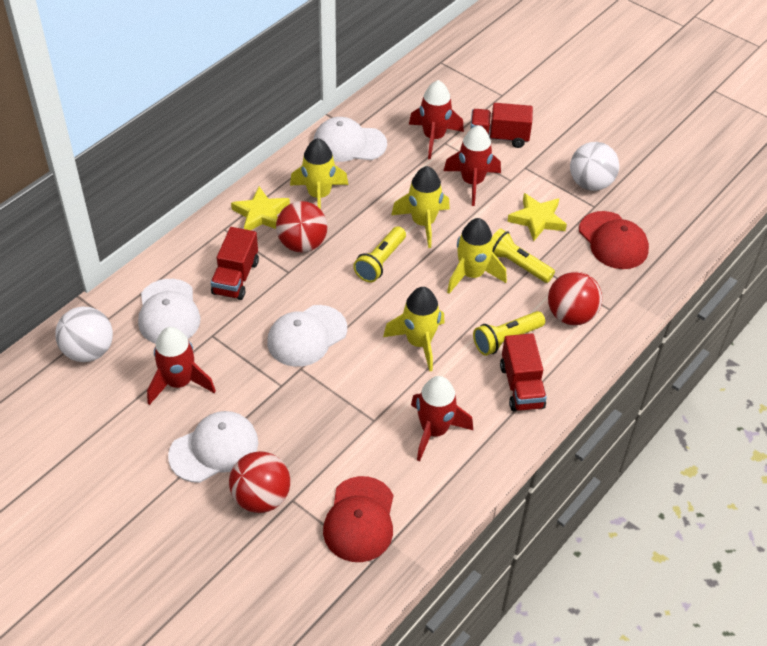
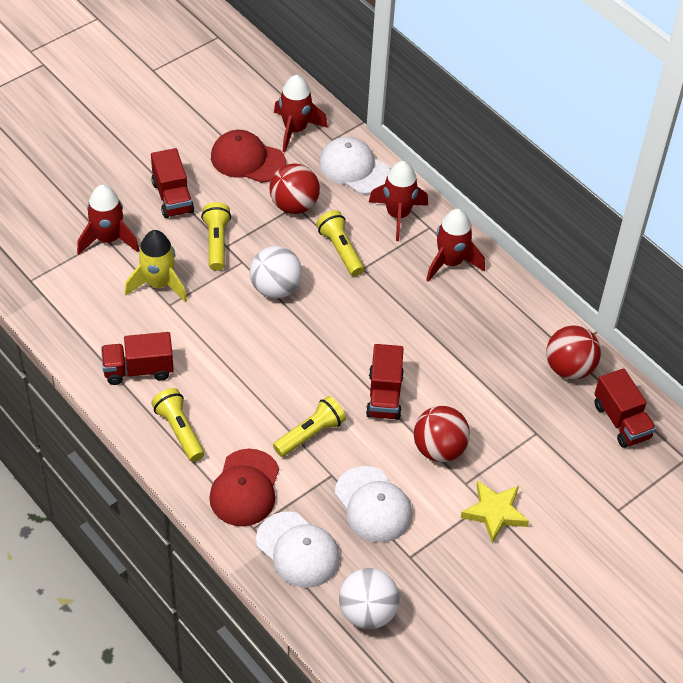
red truck: 3 -> 4
white cap: 4 -> 3
yellow flashlight: 3 -> 4
yellow rocket: 4 -> 1
yellow star: 2 -> 1

